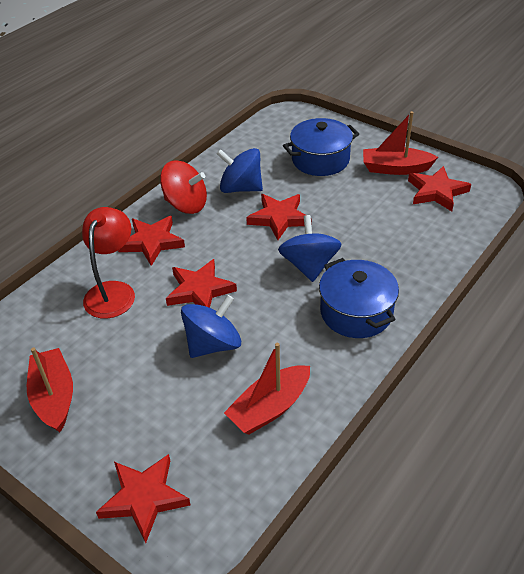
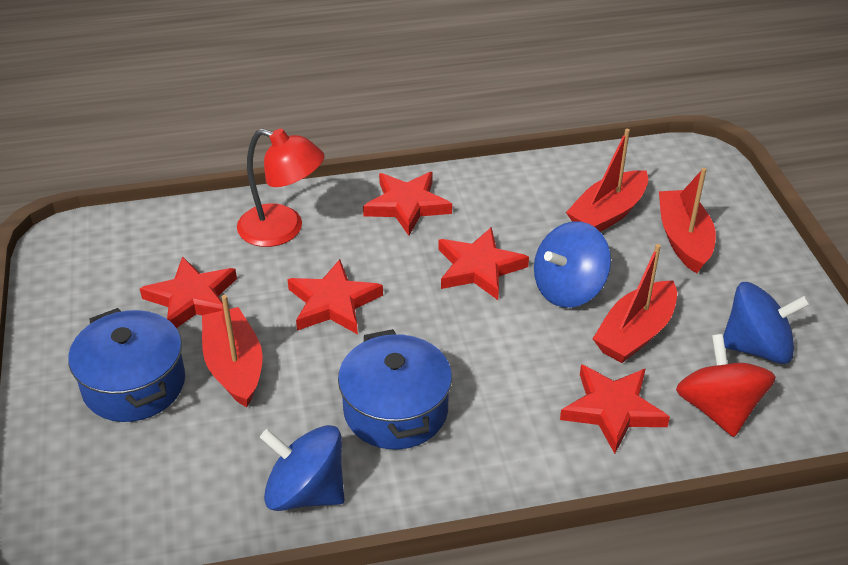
red boat: 3 -> 4

